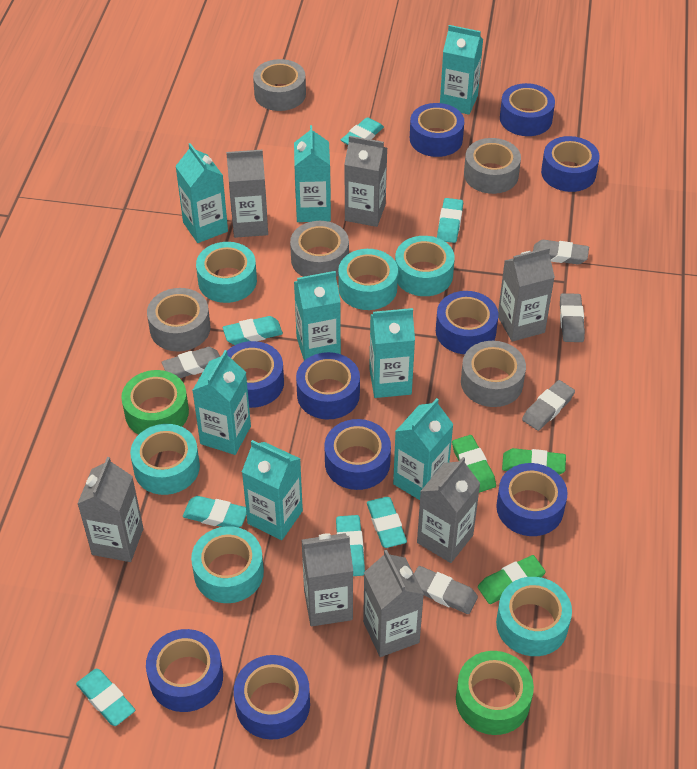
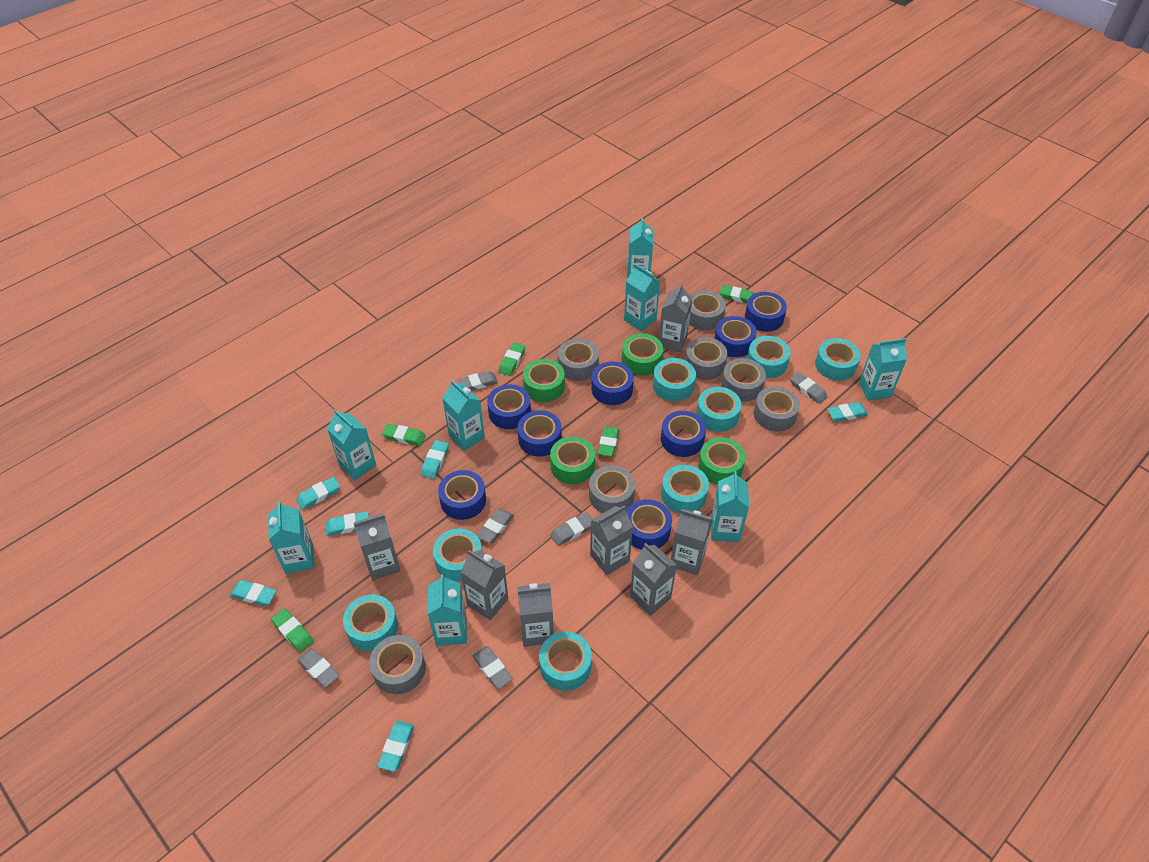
blue tape: 10 -> 8
green eraser: 3 -> 5
green tape: 2 -> 4
grey eraser: 5 -> 6
grey tape: 5 -> 7
turquoise eraser: 7 -> 6
turquoise tape: 6 -> 8

